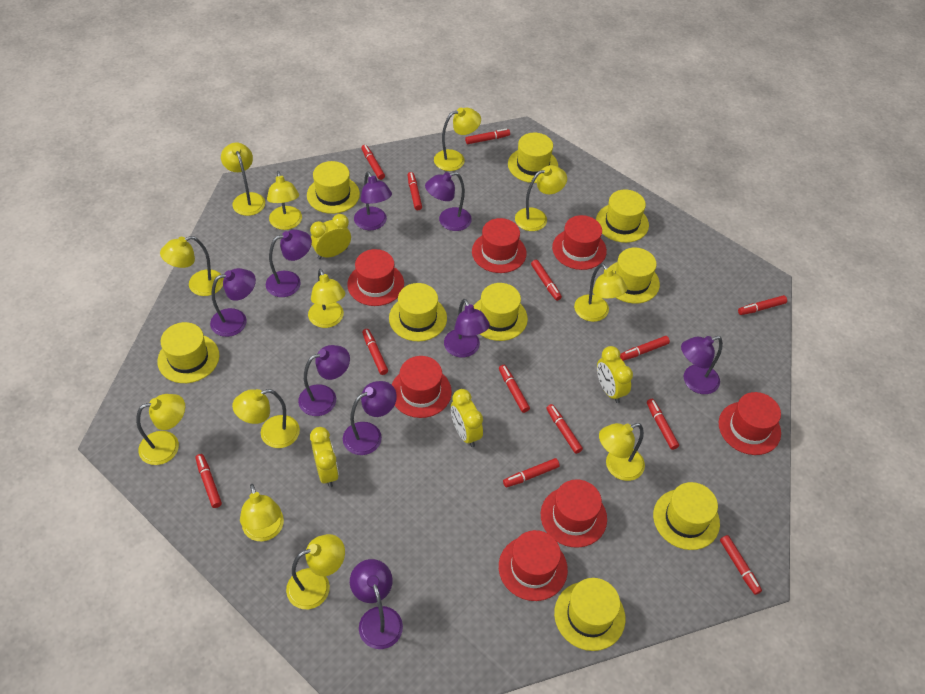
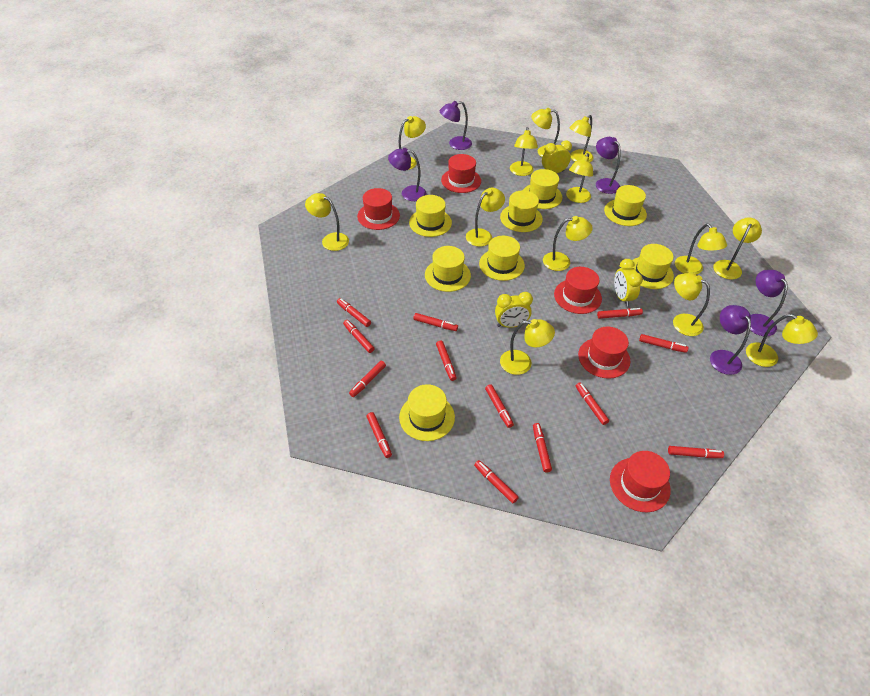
purple lamp: 9 -> 5
red hat: 7 -> 5
yellow clock: 4 -> 3
yellow hat: 9 -> 8
yellow lamp: 12 -> 13

